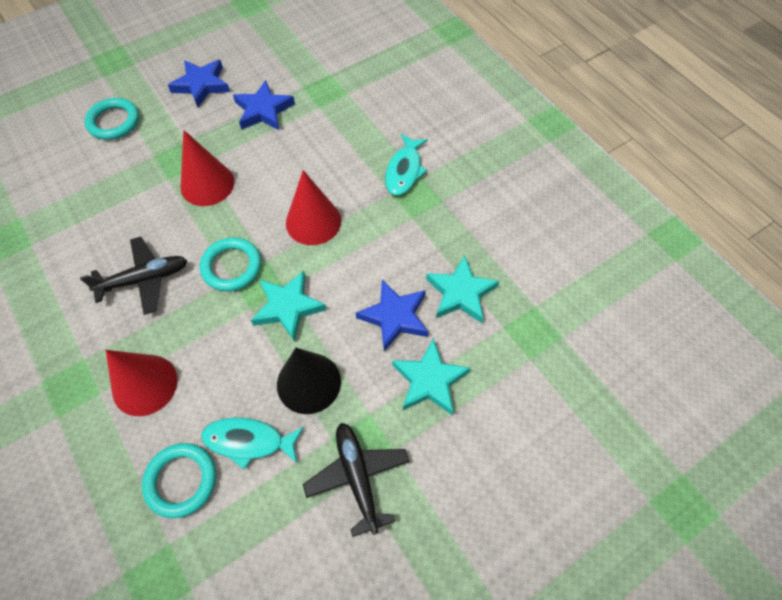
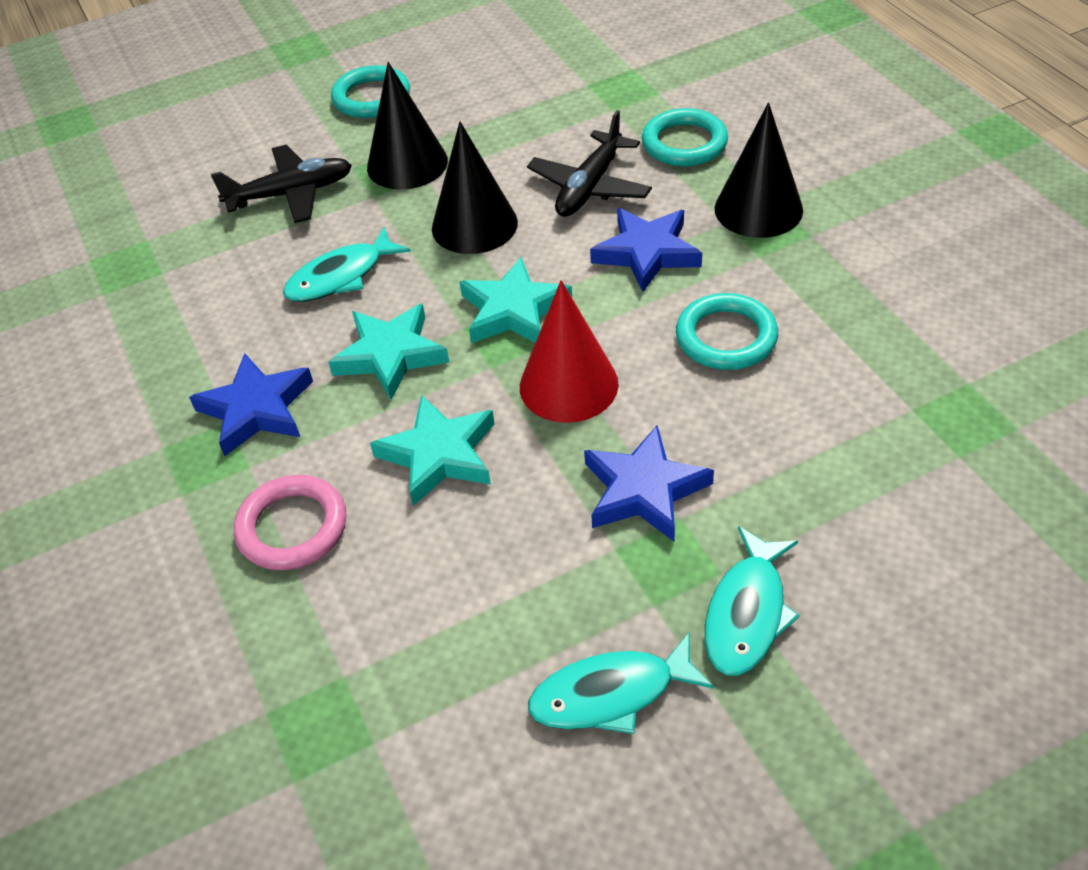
black cone: 1 -> 3
pink ring: 0 -> 1
red cone: 3 -> 1
turquoise fish: 2 -> 3

